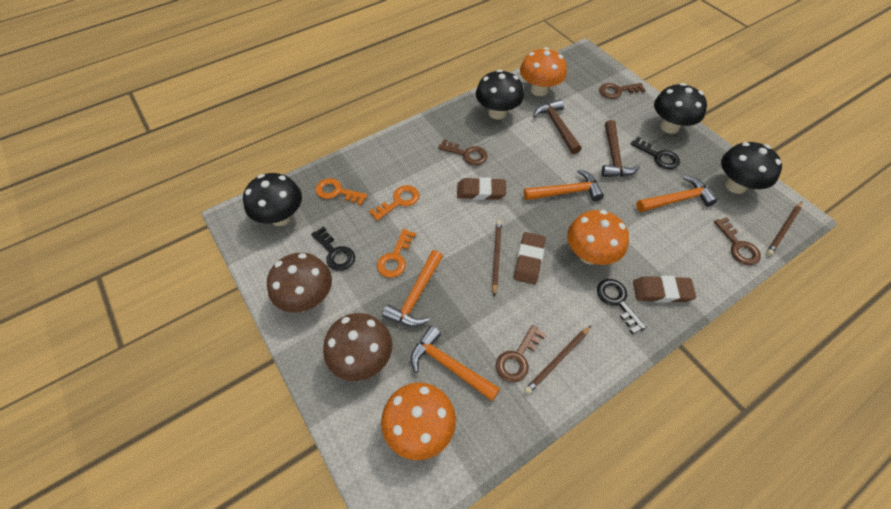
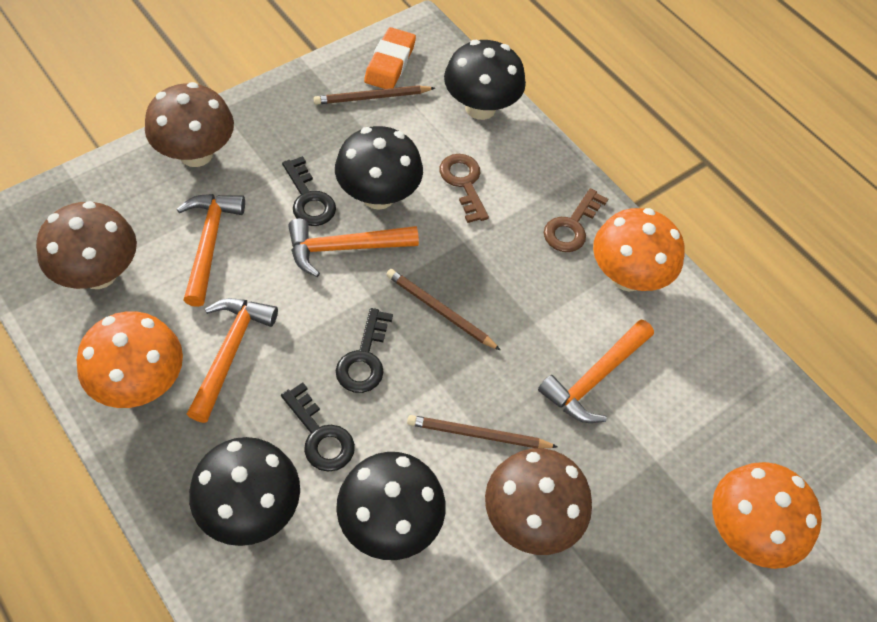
brown eraser: 3 -> 0
brown hammer: 2 -> 0
brown key: 4 -> 2
brown mushroom: 2 -> 3
orange eraser: 0 -> 1
orange key: 3 -> 0

